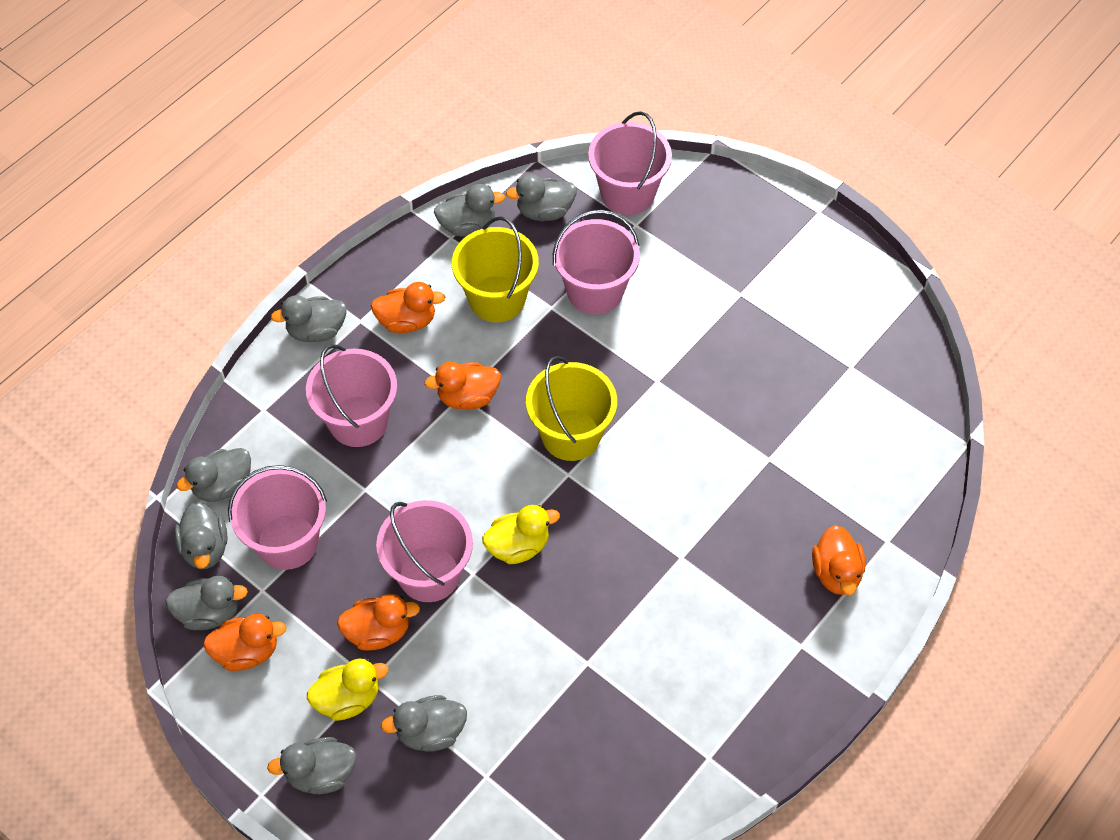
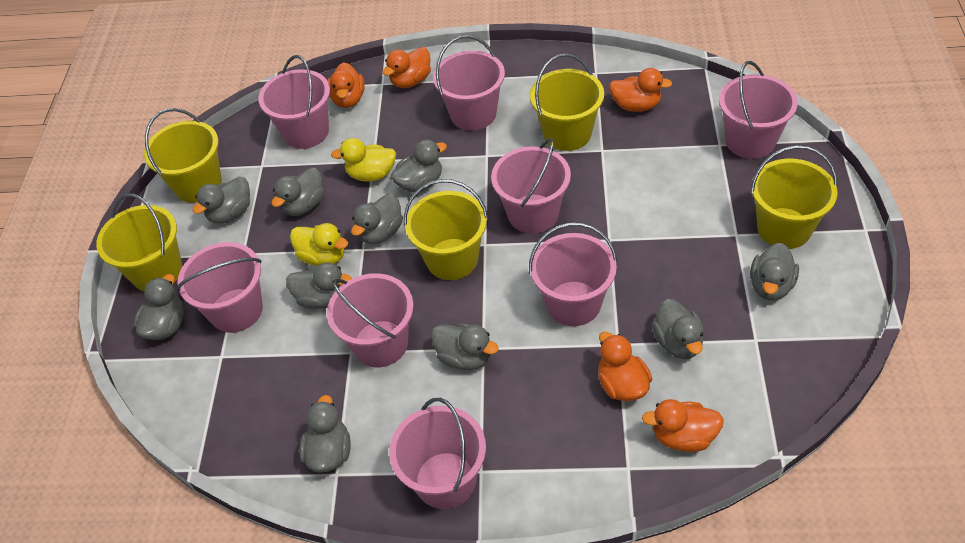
grey duck: 8 -> 10
pink bucket: 5 -> 8
yellow bucket: 2 -> 5

